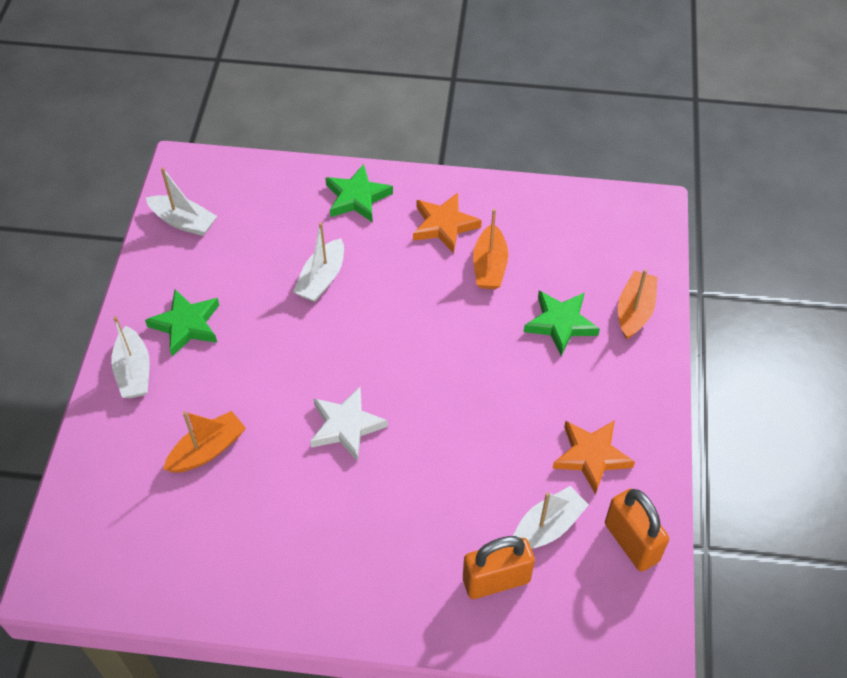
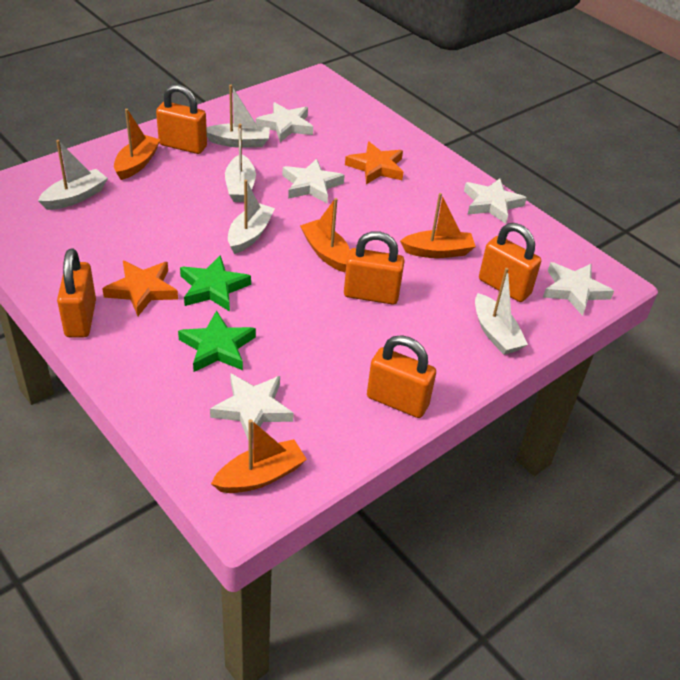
green star: 3 -> 2
orange boat: 3 -> 4
orange padlock: 2 -> 5
white boat: 4 -> 5
white star: 1 -> 5

